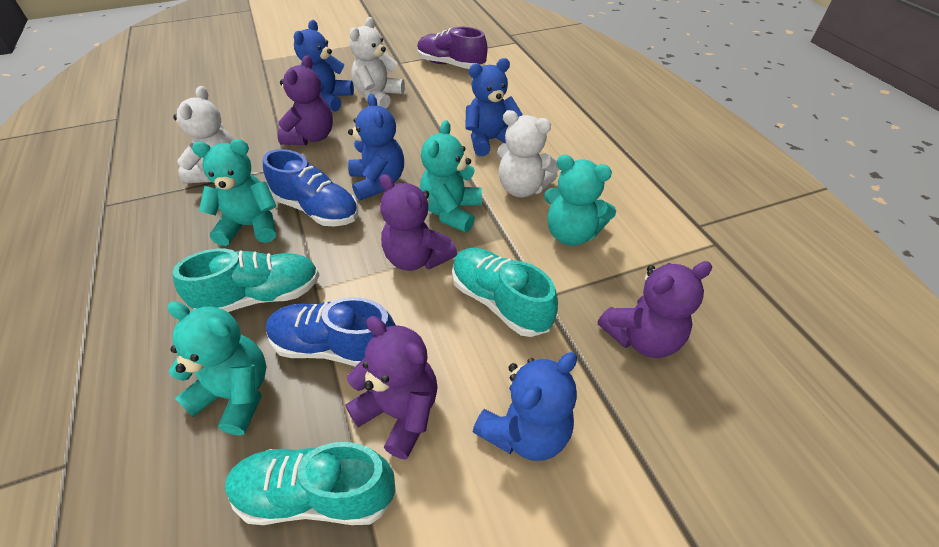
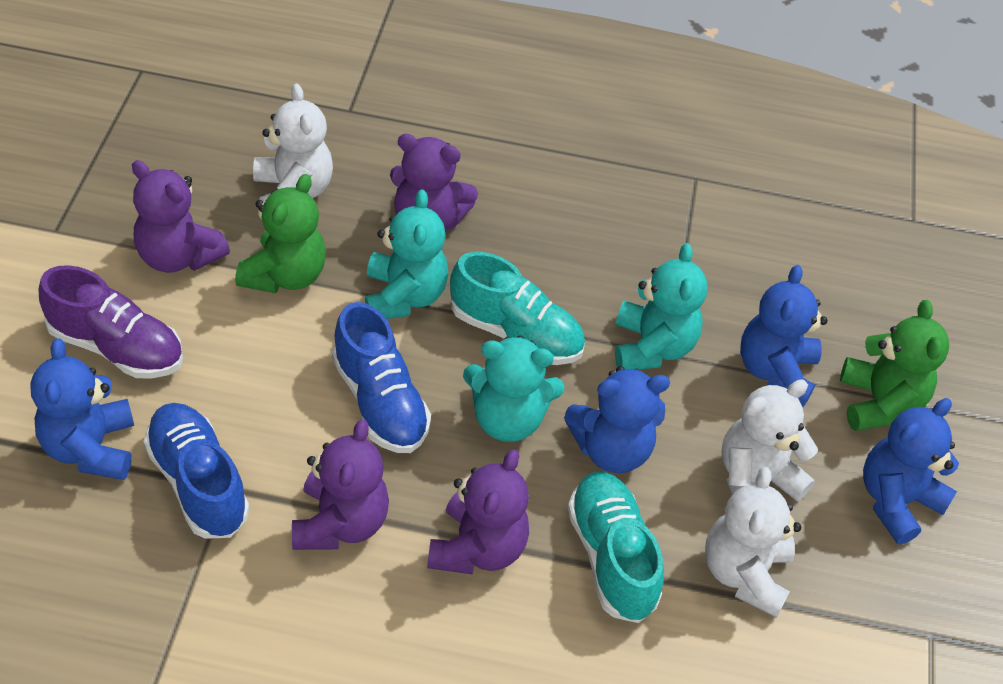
green teddy bear: 0 -> 2
turquoise shoe: 3 -> 2
turquoise teddy bear: 4 -> 3

